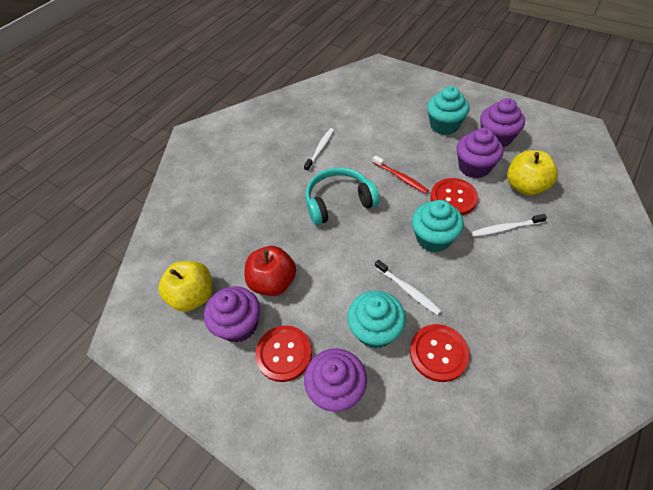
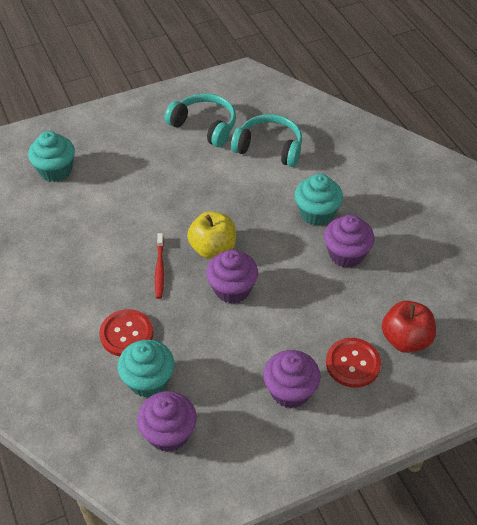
red button: 3 -> 2
turquoise headphones: 1 -> 2
white toothbrush: 3 -> 0
yellow apple: 2 -> 1

